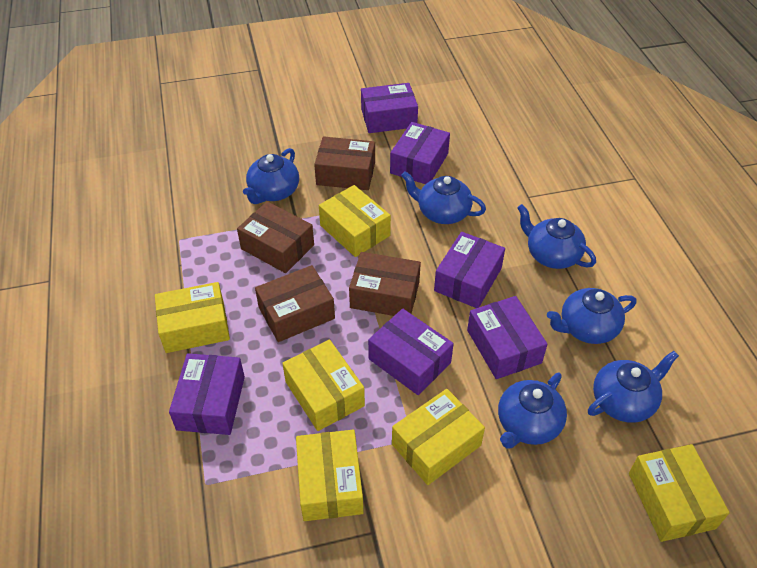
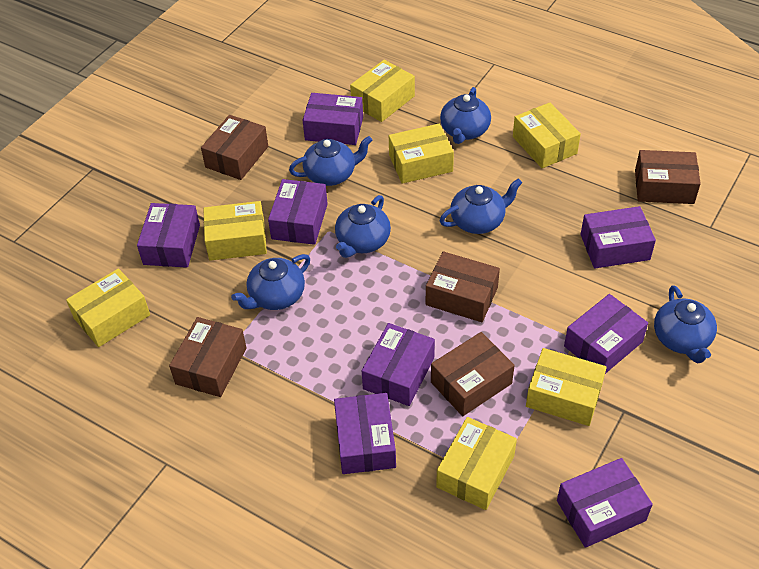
brown box: 4 -> 5
purple box: 6 -> 8
yellow box: 6 -> 7

